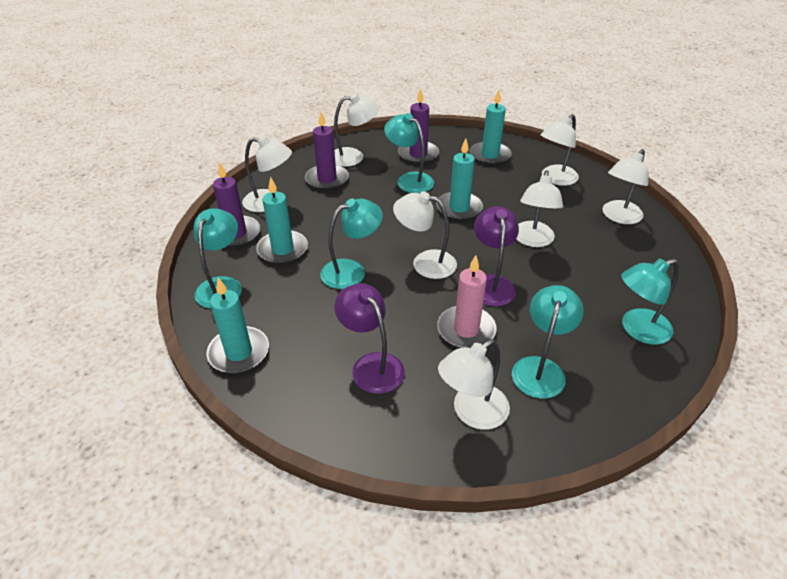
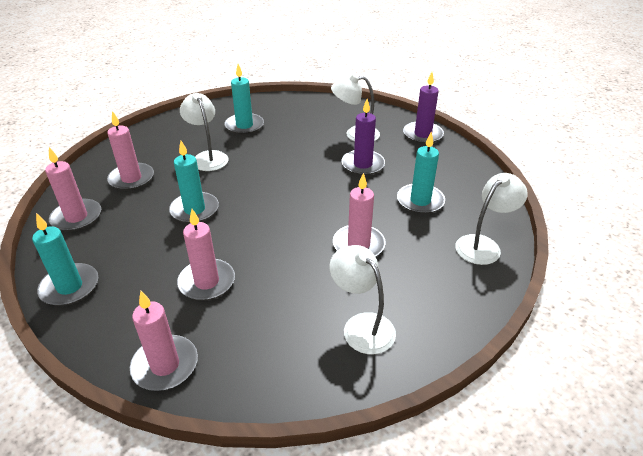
pink candle: 1 -> 5
purple candle: 3 -> 2
purple lamp: 2 -> 0
turquoise lamp: 5 -> 0
white lamp: 7 -> 4

